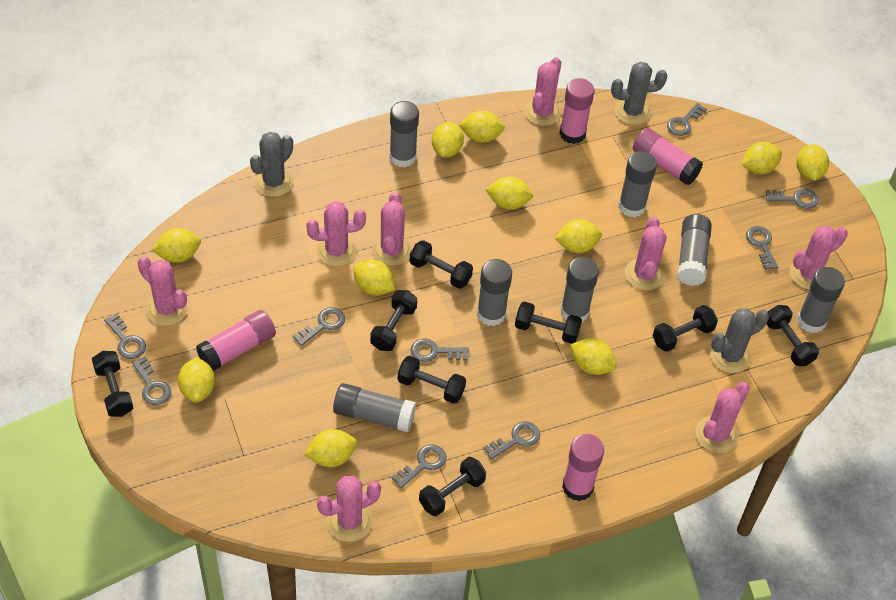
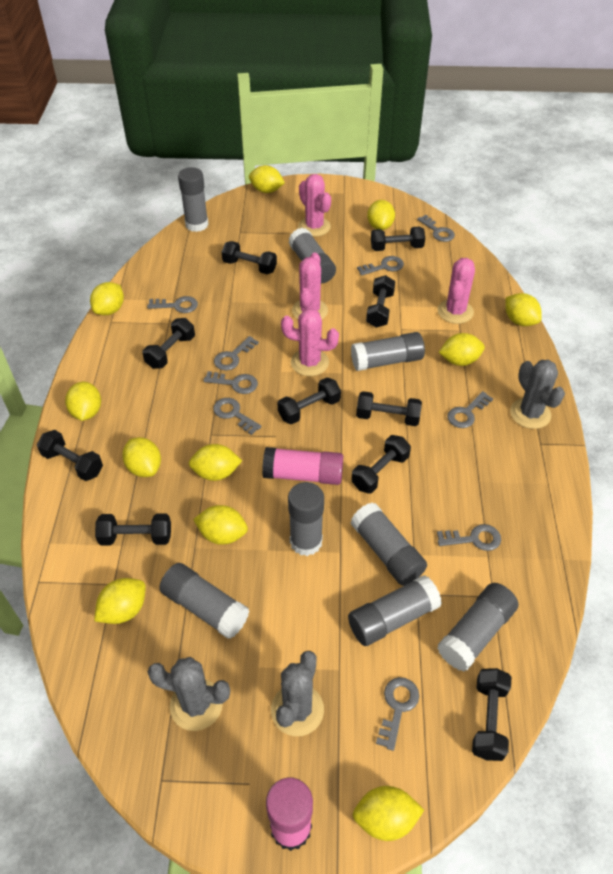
black dumbbell: 8 -> 10
grey glue stick: 7 -> 8
pink cactus: 8 -> 4
pink glue stick: 4 -> 2

